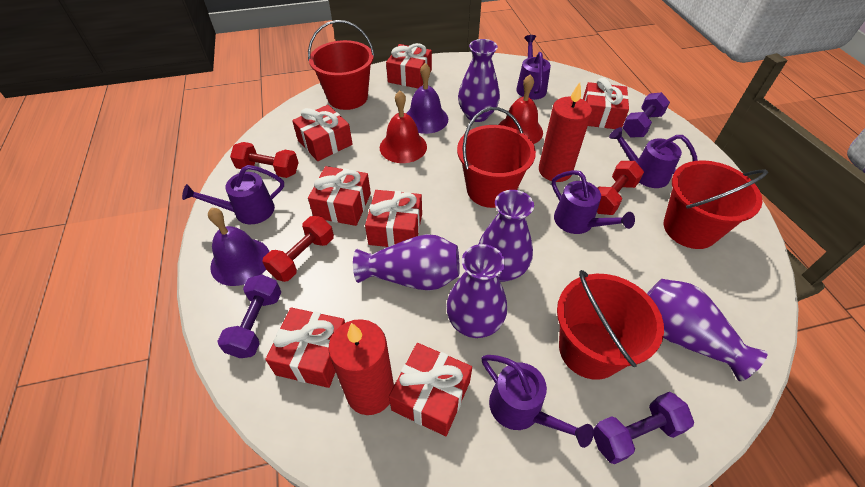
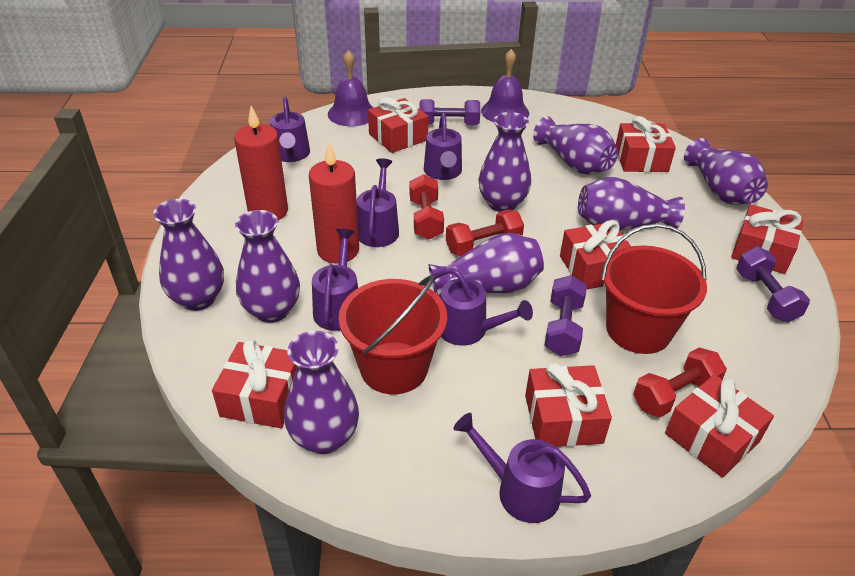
purple vase: 5 -> 8
purple watering can: 5 -> 6
red bell: 2 -> 0
red bucket: 4 -> 2

